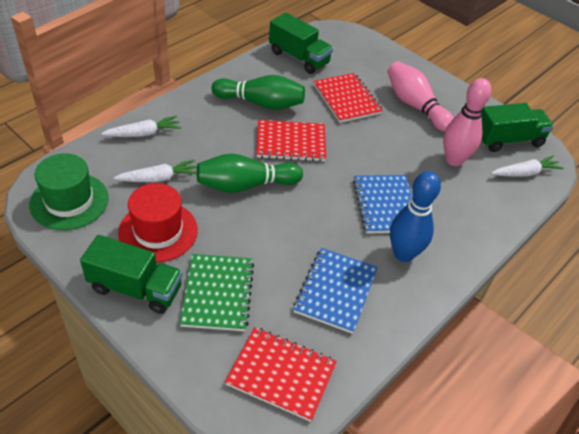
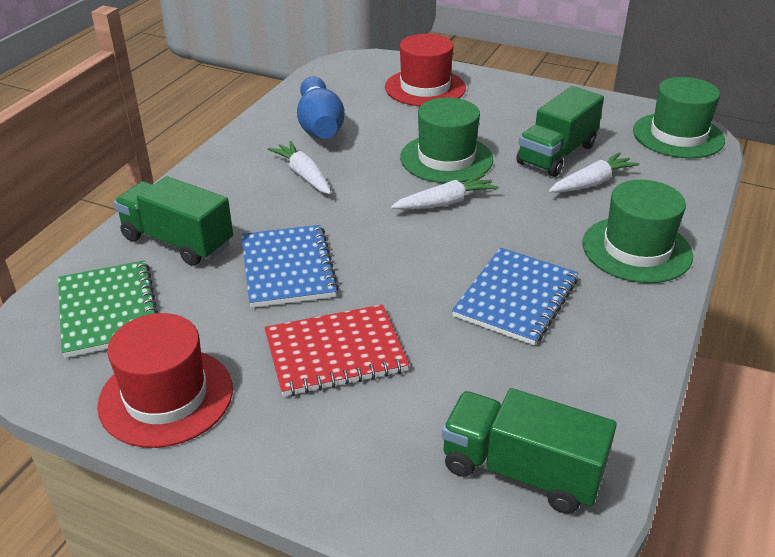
green bowling pin: 2 -> 0
green hat: 1 -> 3
pink bowling pin: 2 -> 0
red hat: 1 -> 2
red notebook: 3 -> 1

